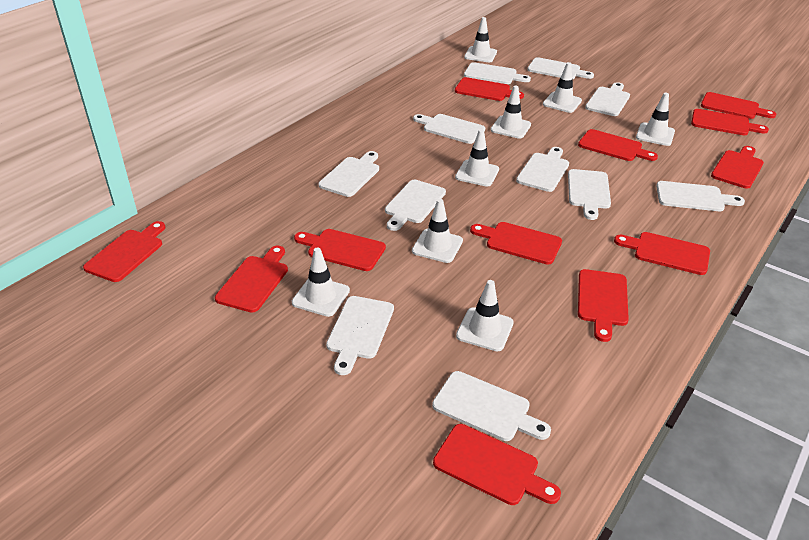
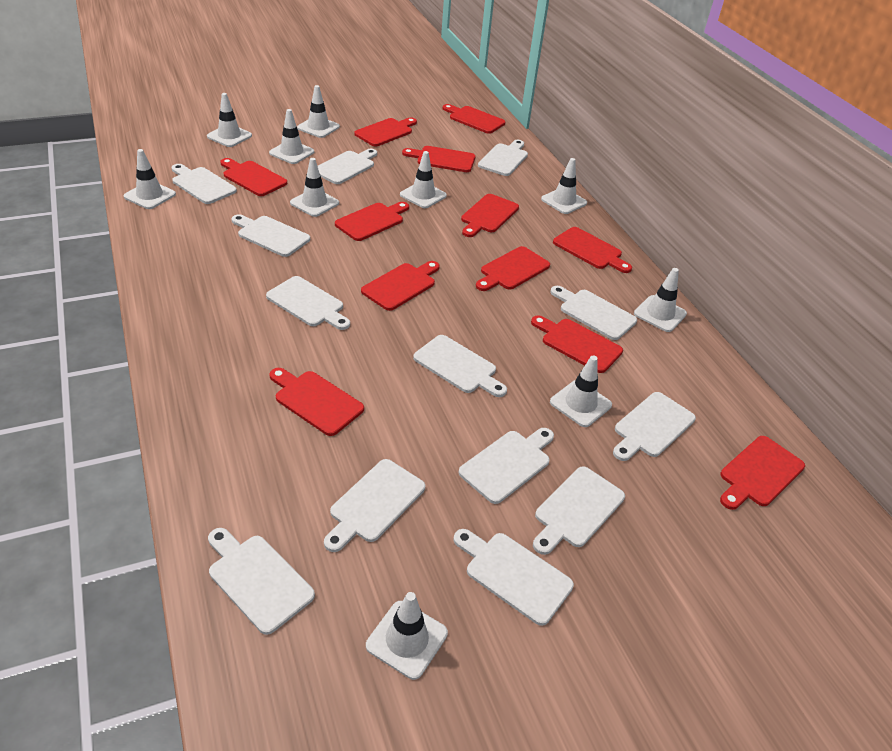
white cutting board: 11 -> 13
white traffic cone: 8 -> 10

